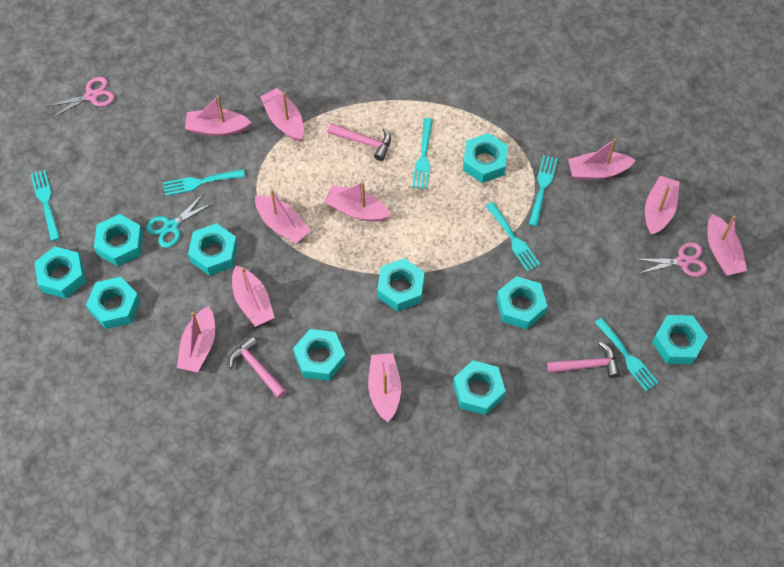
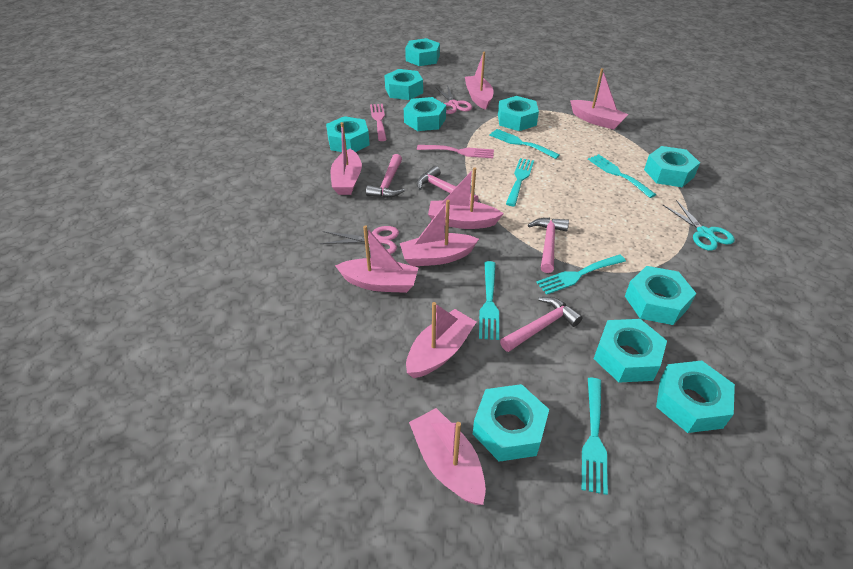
pink boat: 10 -> 8
pink fork: 0 -> 2
pink hammer: 3 -> 4

